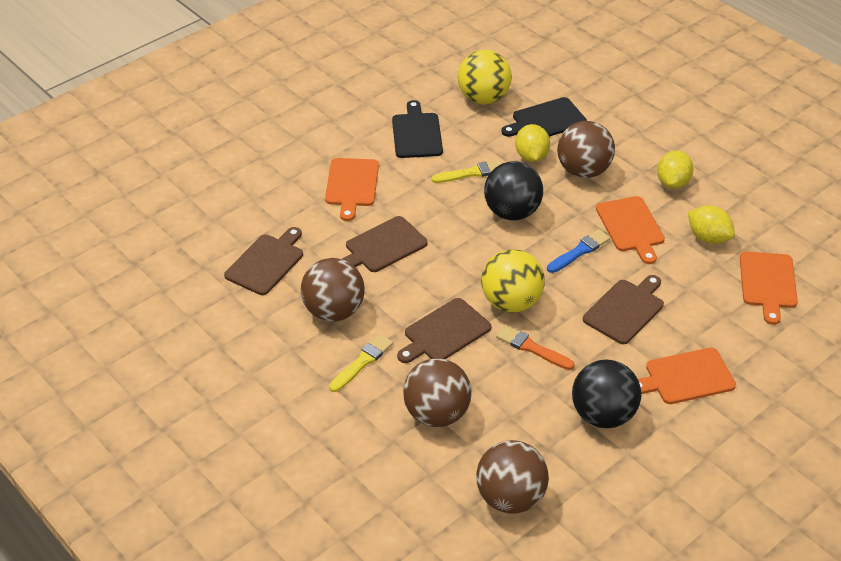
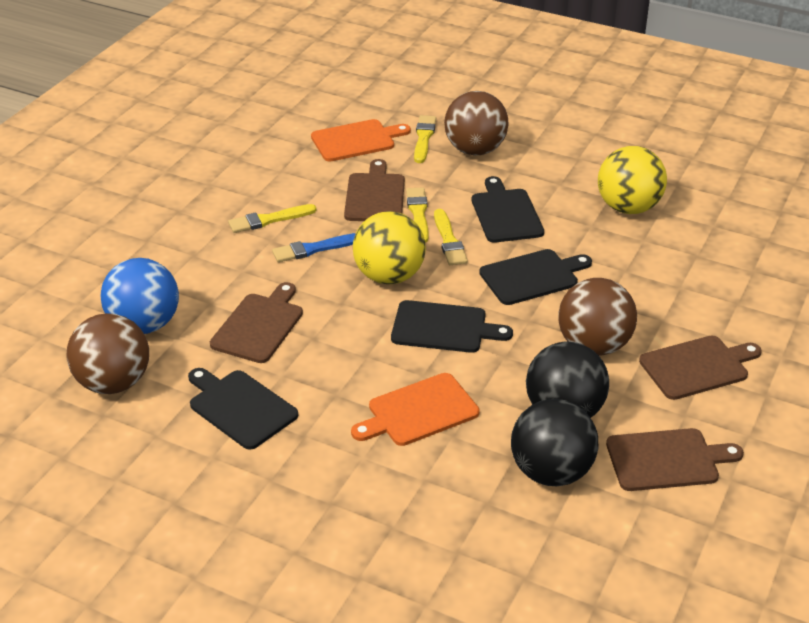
black cutting board: 2 -> 4
blue ball: 0 -> 1
brown ball: 4 -> 3
orange brush: 1 -> 0
orange cutting board: 4 -> 2
yellow brush: 2 -> 4
yellow lemon: 3 -> 0

